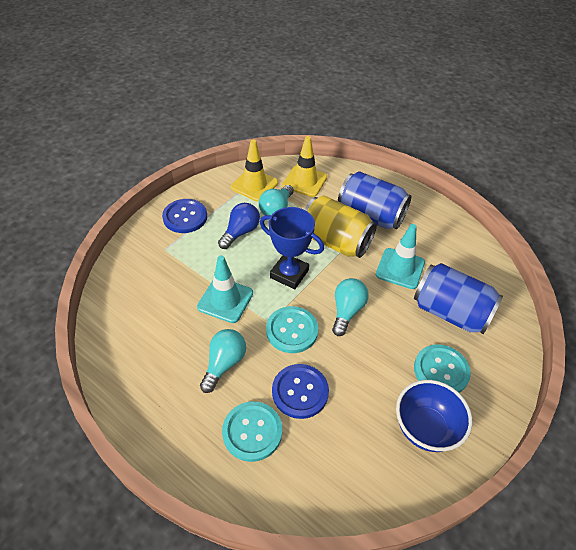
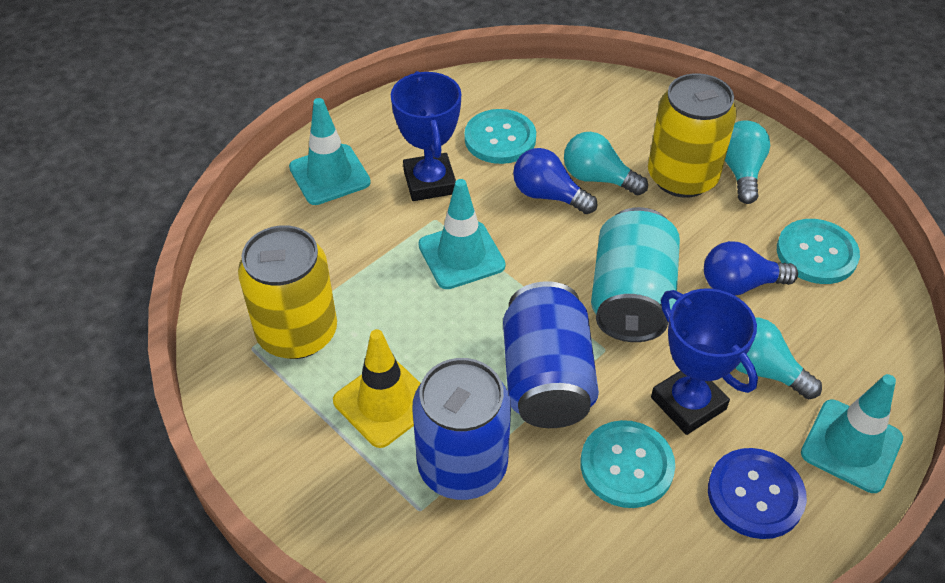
blue bowl: 1 -> 0
blue button: 2 -> 1
blue light bulb: 1 -> 2
blue trophy: 1 -> 2
turquoise can: 0 -> 1
turquoise traffic cone: 2 -> 3
yellow can: 1 -> 2
yellow traffic cone: 2 -> 1

